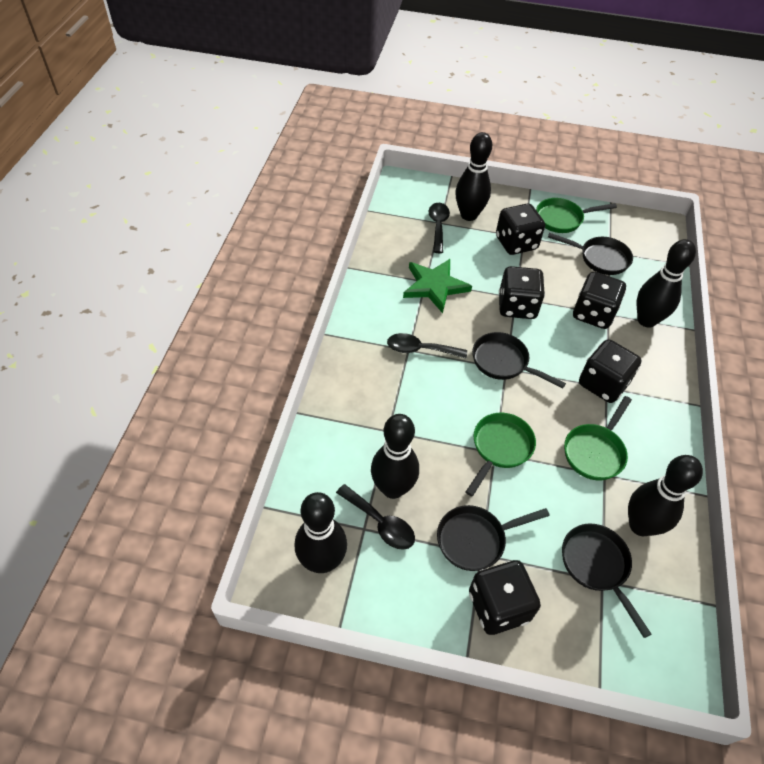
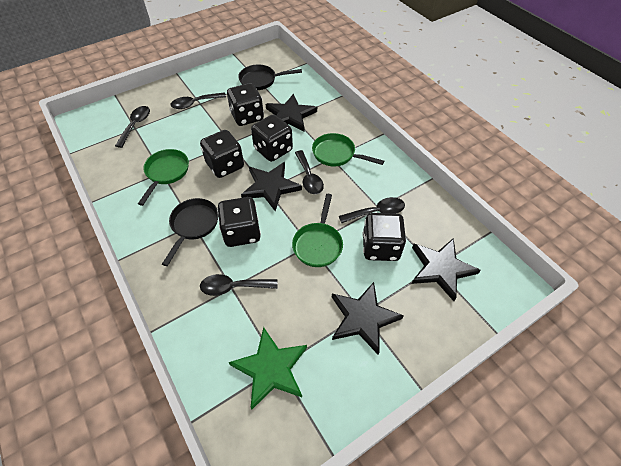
black bowling pin: 5 -> 0
black pan: 4 -> 2
black spoon: 3 -> 5
black star: 0 -> 4

